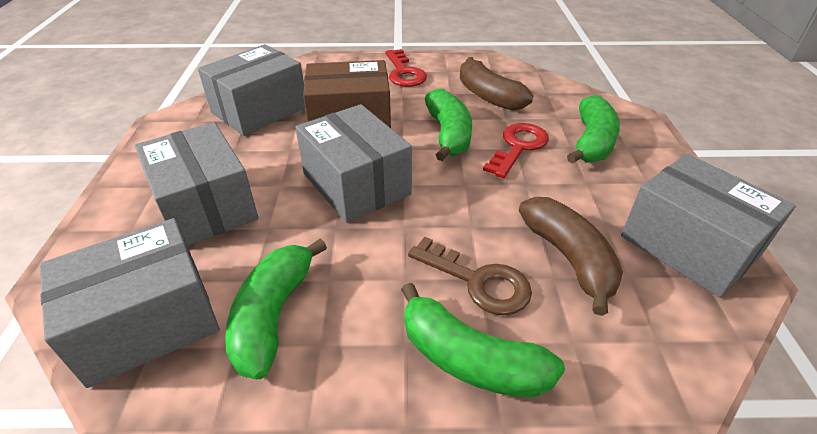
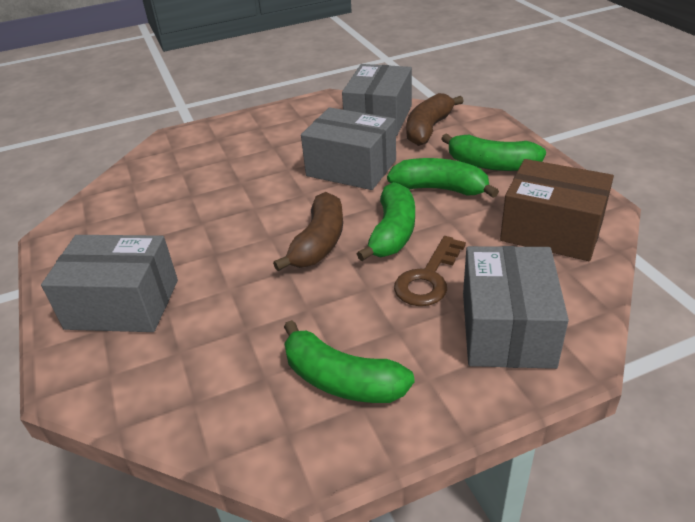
grey box: 5 -> 4
red key: 2 -> 0

